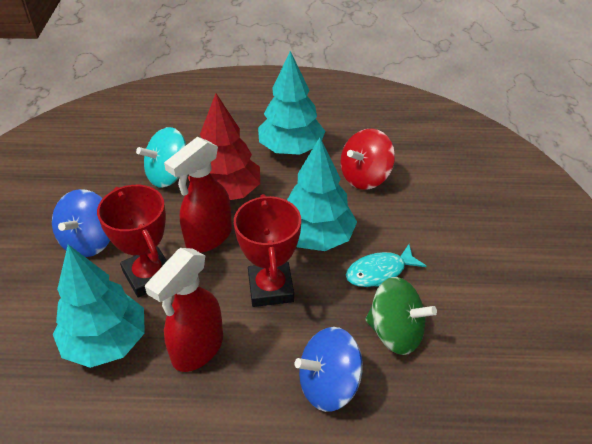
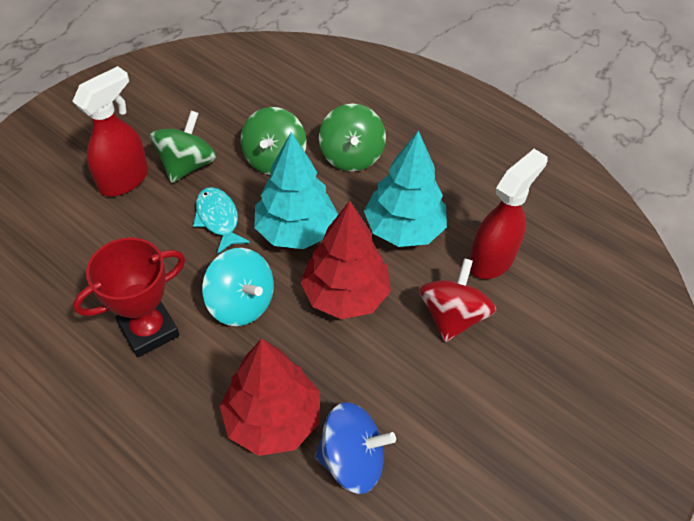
blue spinning top: 2 -> 1
green spinning top: 1 -> 3
red tree: 1 -> 2
red trophy: 2 -> 1
turquoise tree: 3 -> 2

